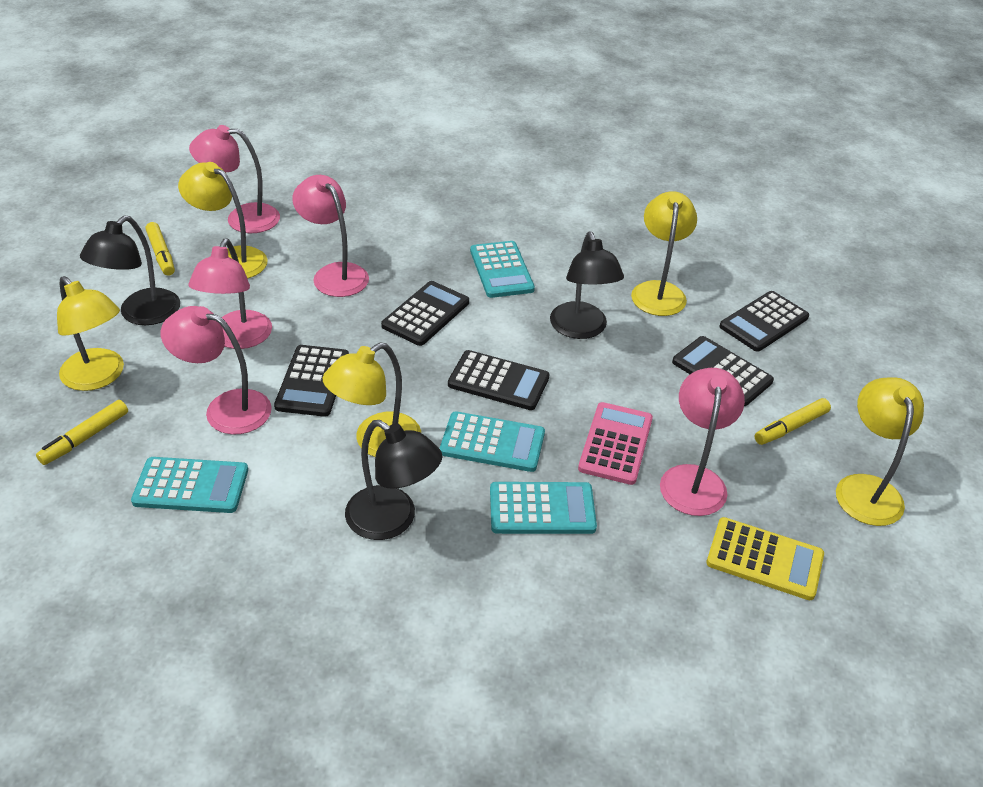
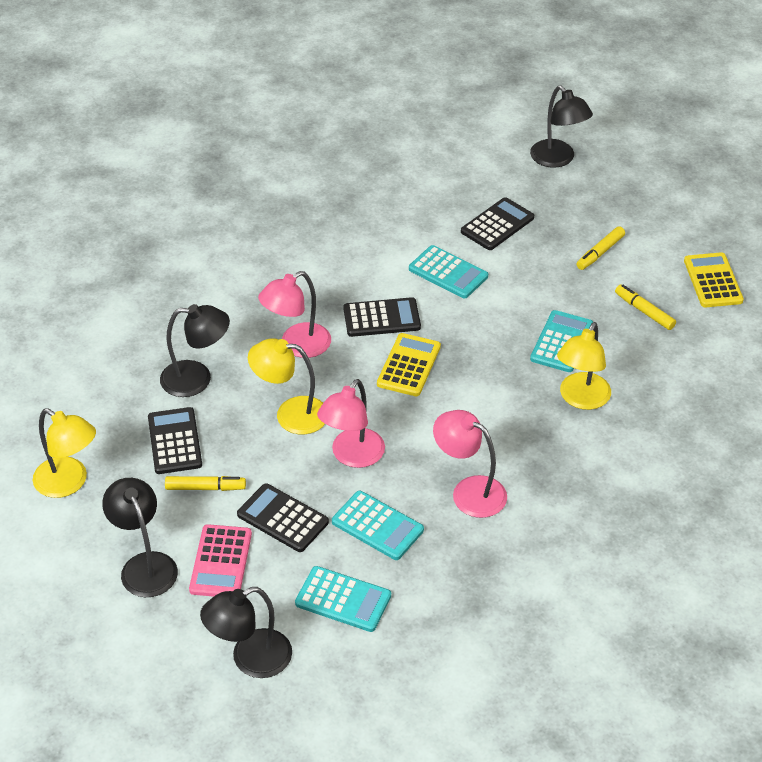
black calculator: 5 -> 4
black lamp: 3 -> 4
pink lamp: 5 -> 3
yellow calculator: 1 -> 2
yellow lamp: 5 -> 3

